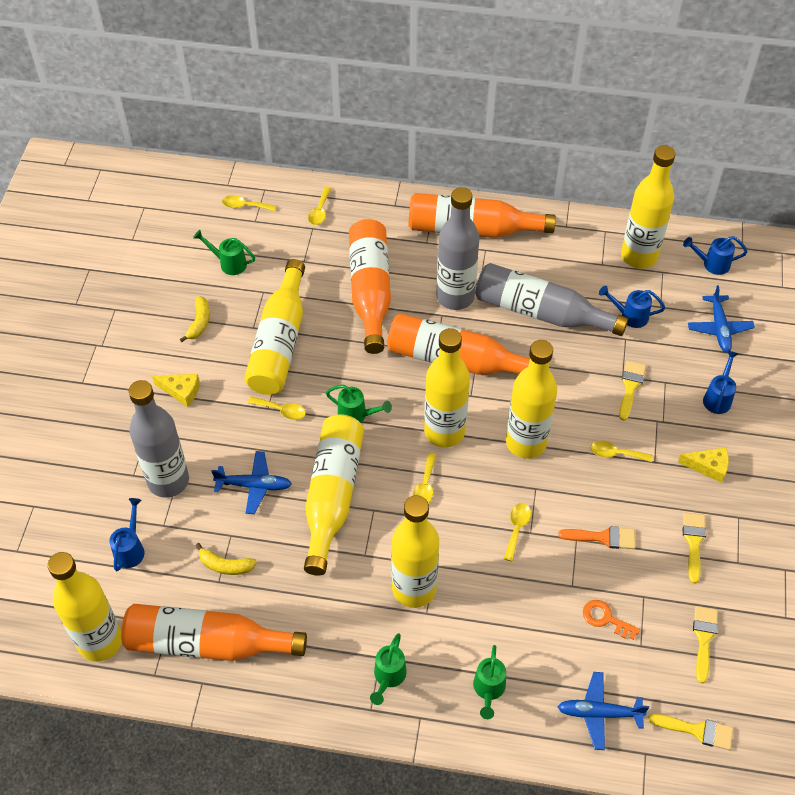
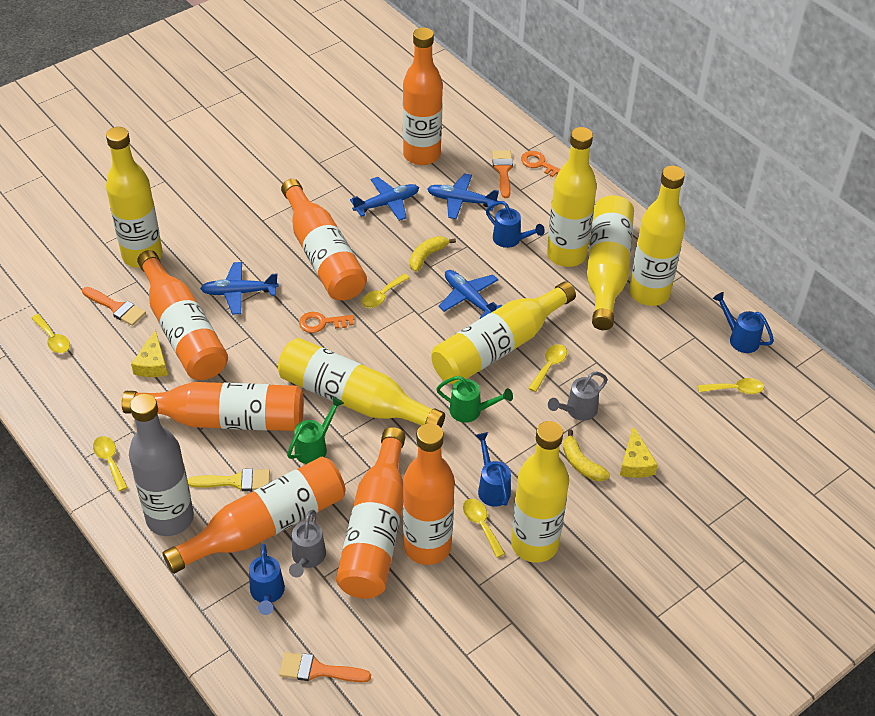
blue plane: 3 -> 4
green watering can: 4 -> 2
grey bottle: 3 -> 1
grey watering can: 0 -> 2
orange bottle: 4 -> 7
orange brush: 1 -> 3
orange key: 1 -> 2
yellow brush: 4 -> 1

